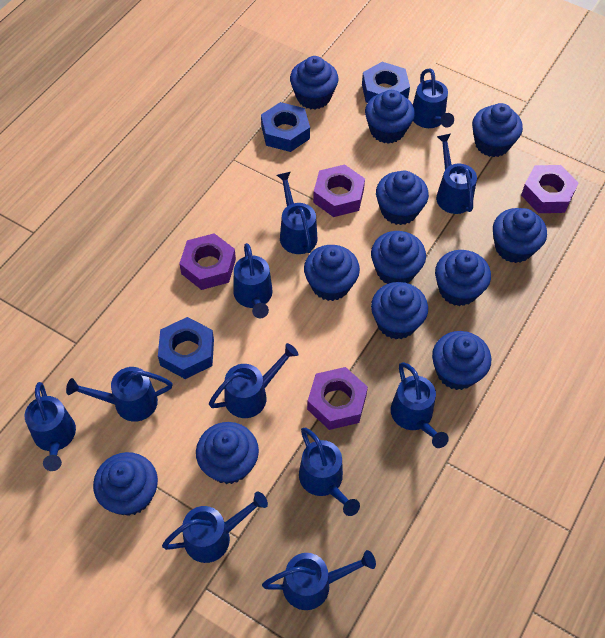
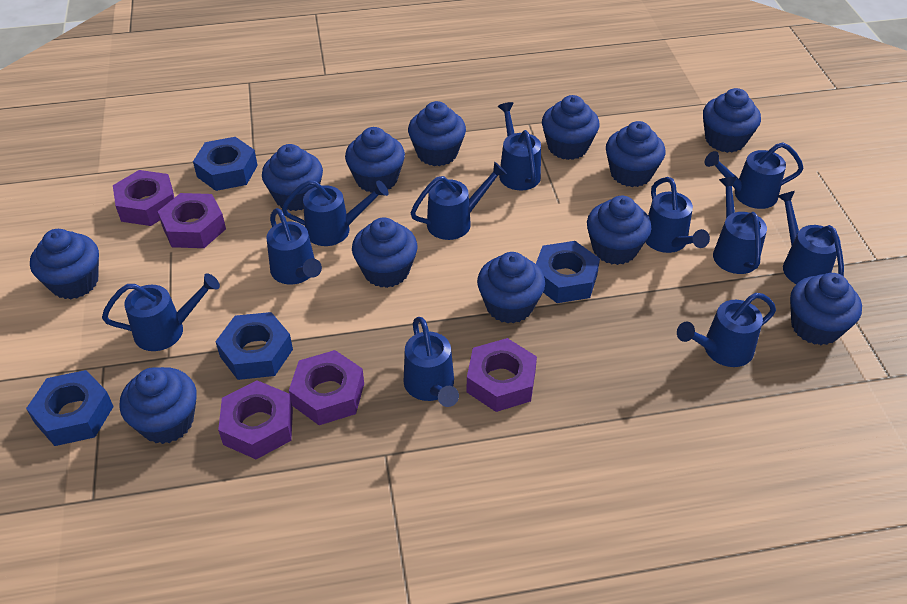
blue nut: 3 -> 4
purple nut: 4 -> 5

